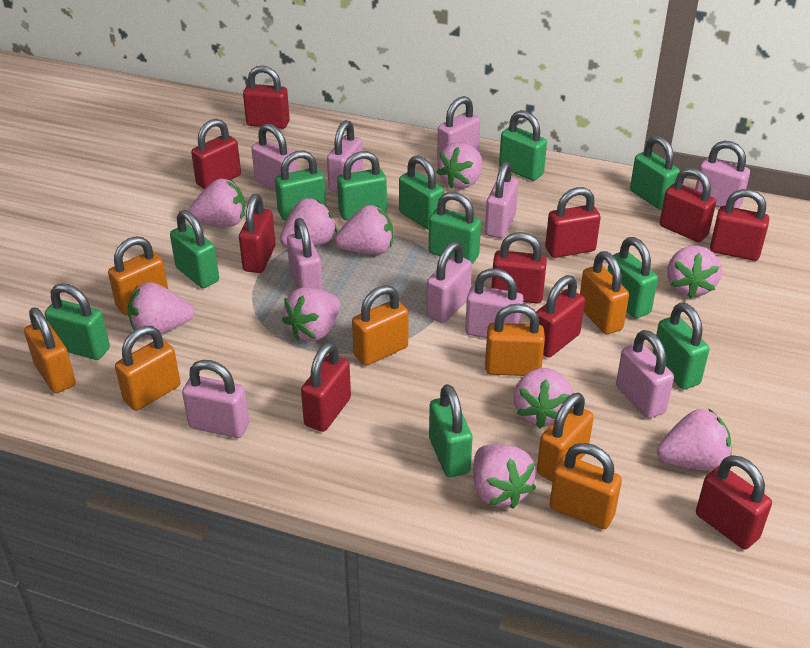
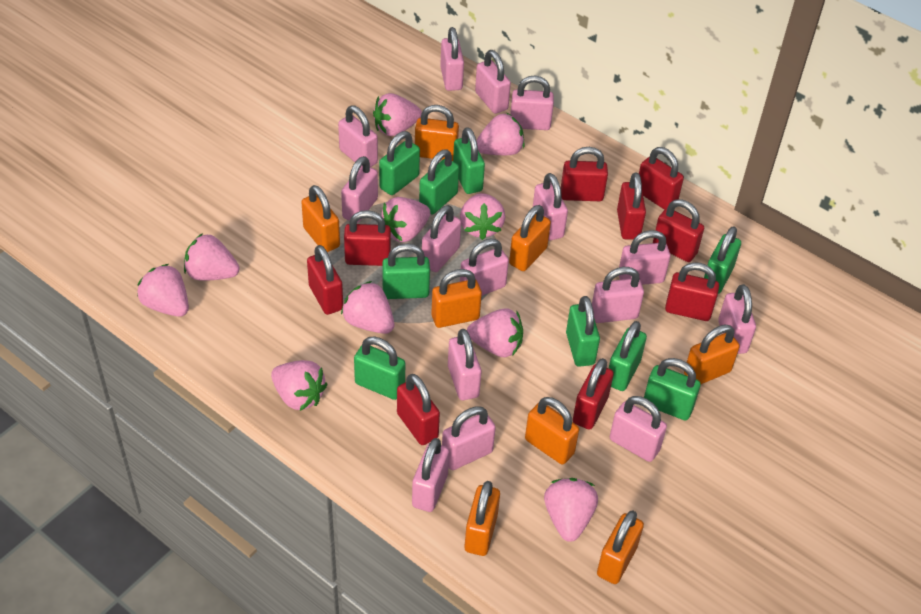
green padlock: 11 -> 9
pink padlock: 10 -> 15
red padlock: 10 -> 9

